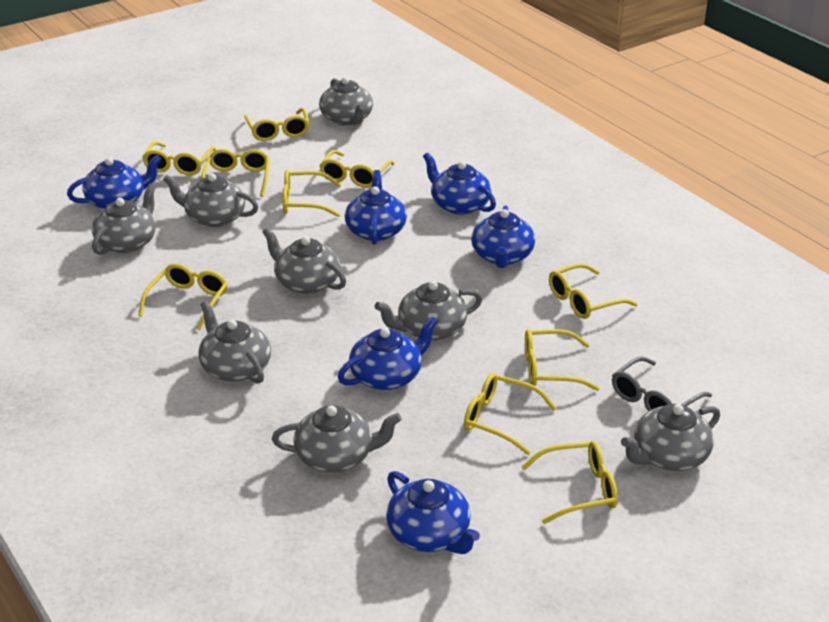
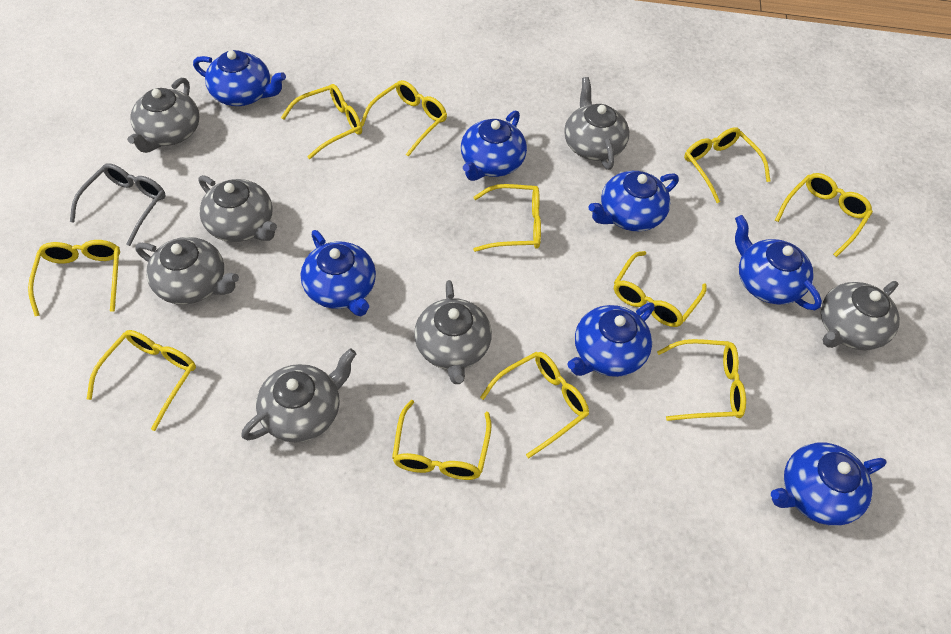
blue teapot: 6 -> 7
grey teapot: 8 -> 7
yellow glasses: 10 -> 11

